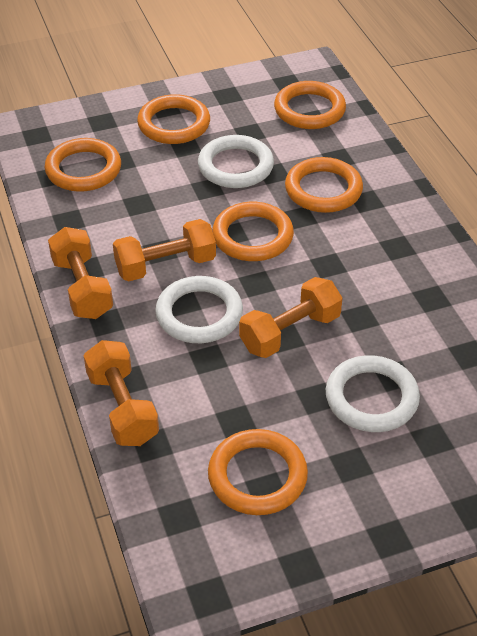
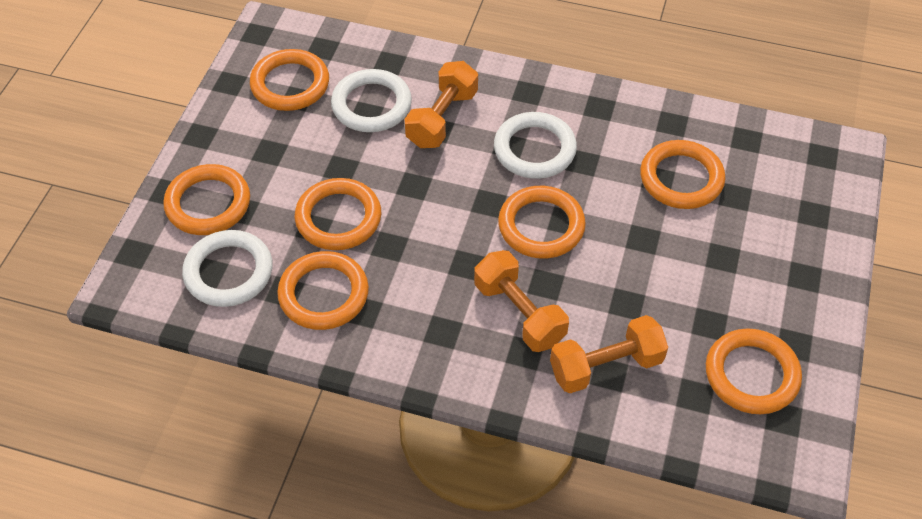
orange dumbbell: 4 -> 3
orange ring: 6 -> 7

